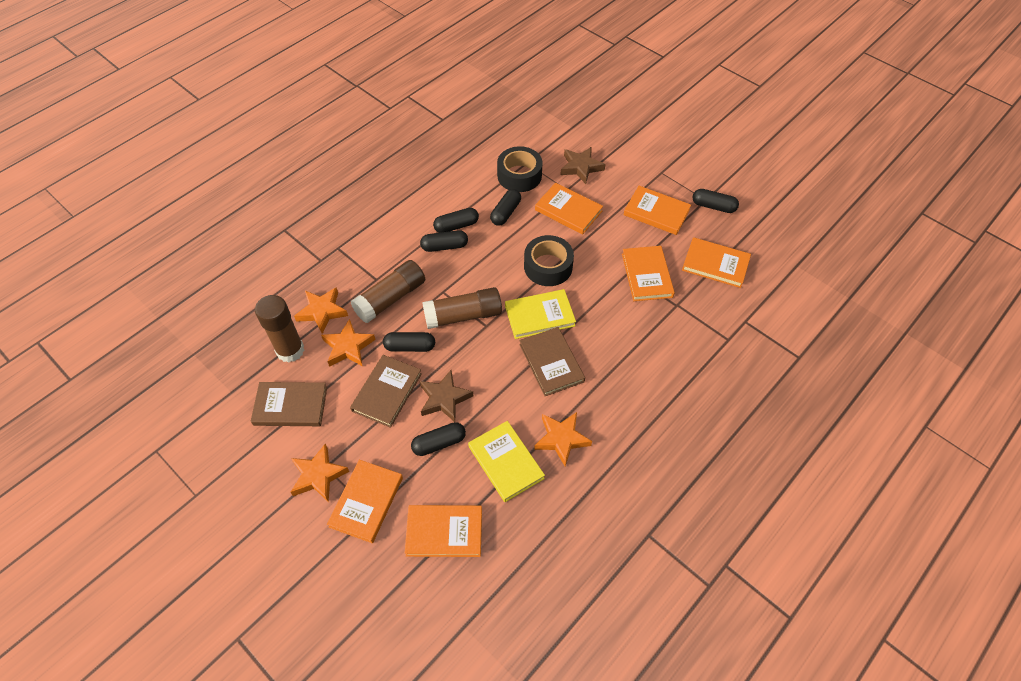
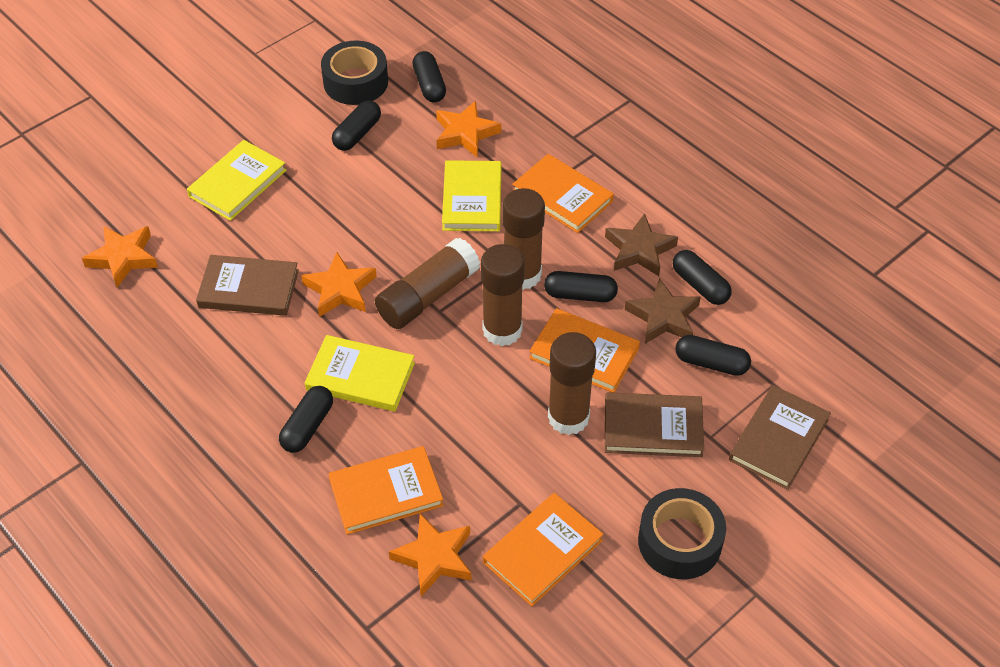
brown glue stick: 3 -> 4
orange book: 6 -> 4
yellow book: 2 -> 3

